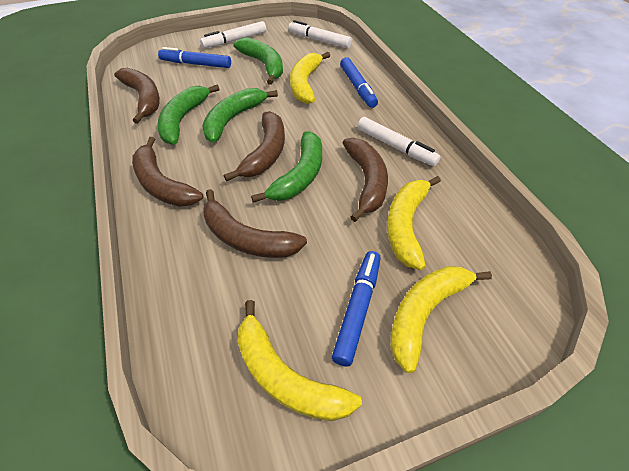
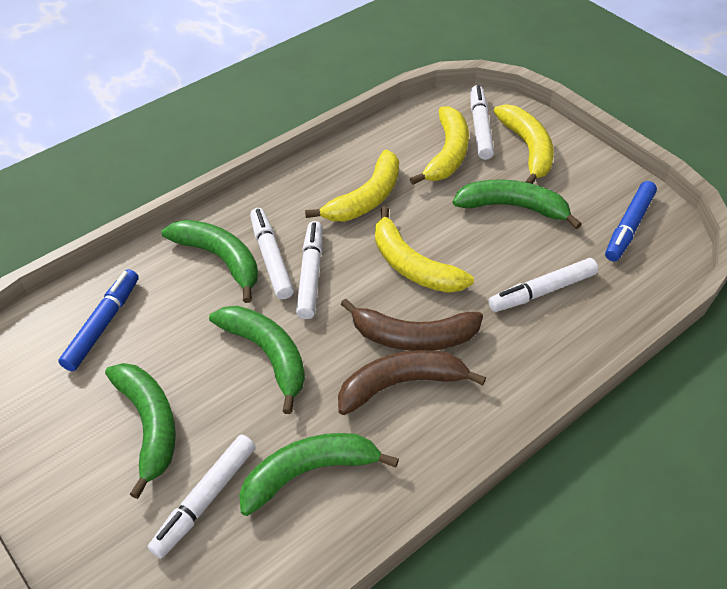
blue marker: 3 -> 2
brown banana: 5 -> 2
green banana: 4 -> 5
white marker: 3 -> 5

